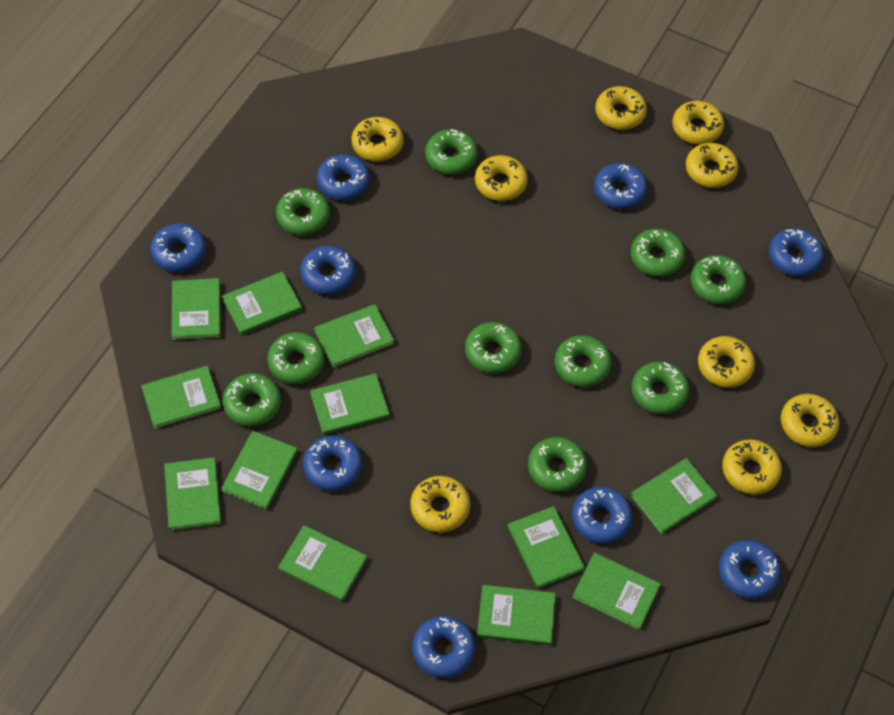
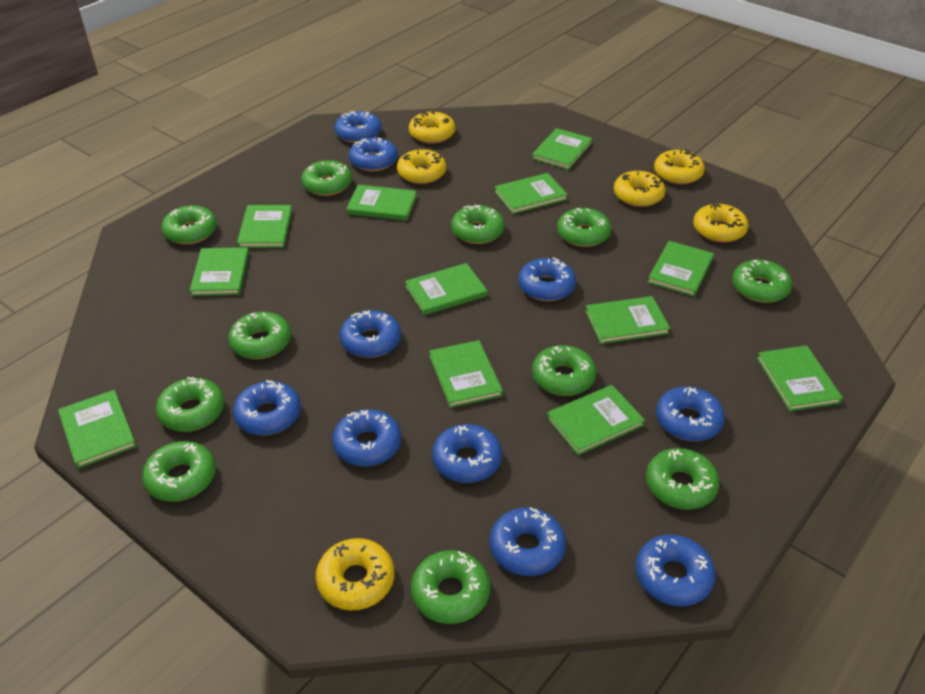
blue donut: 9 -> 10
green donut: 10 -> 11
yellow donut: 9 -> 6

